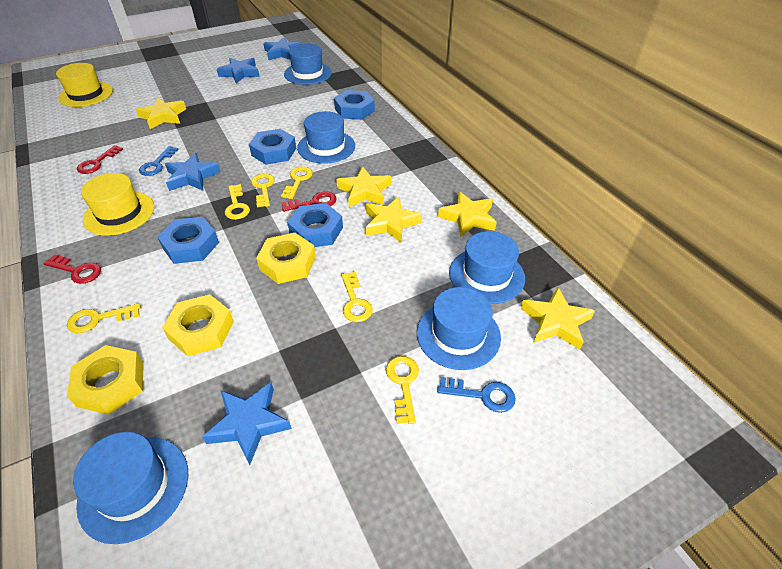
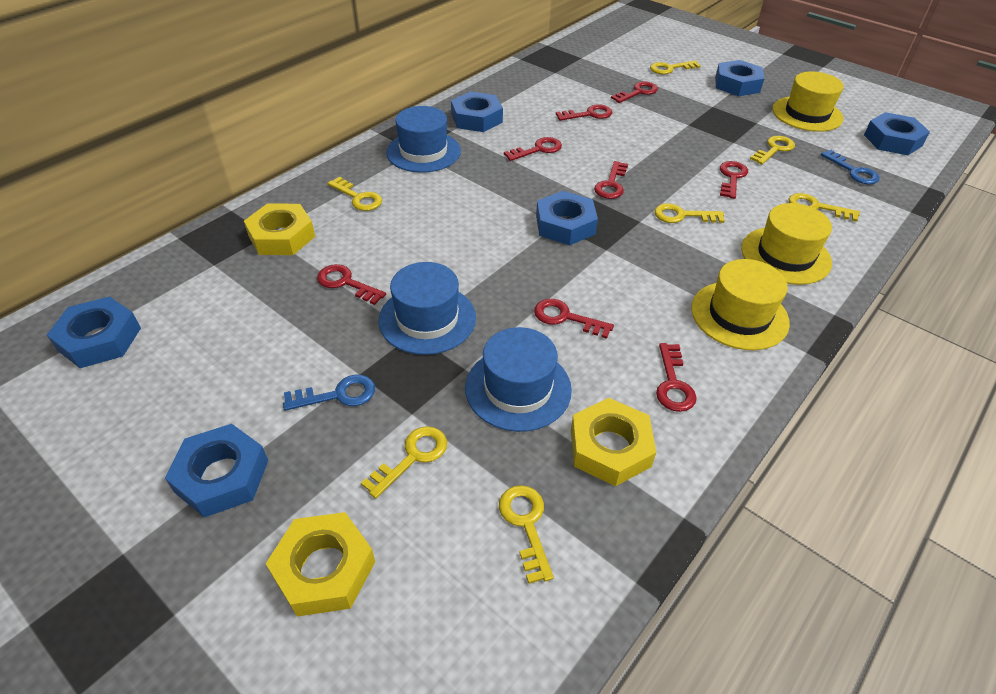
blue hat: 5 -> 3
blue nut: 4 -> 6
blue star: 4 -> 0
red key: 3 -> 8
yellow hat: 2 -> 3
yellow key: 6 -> 7
yellow star: 5 -> 0

